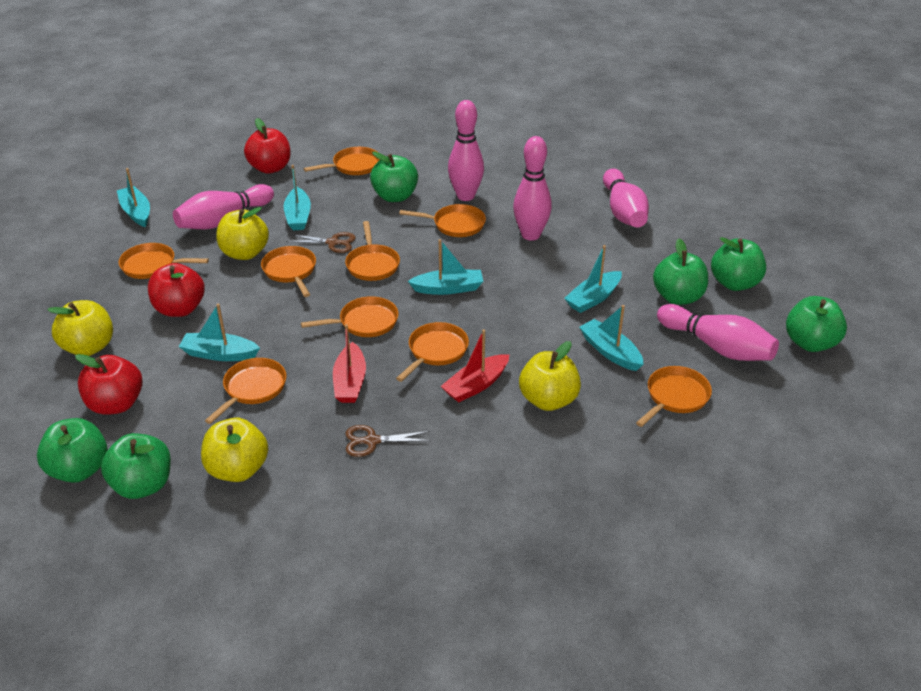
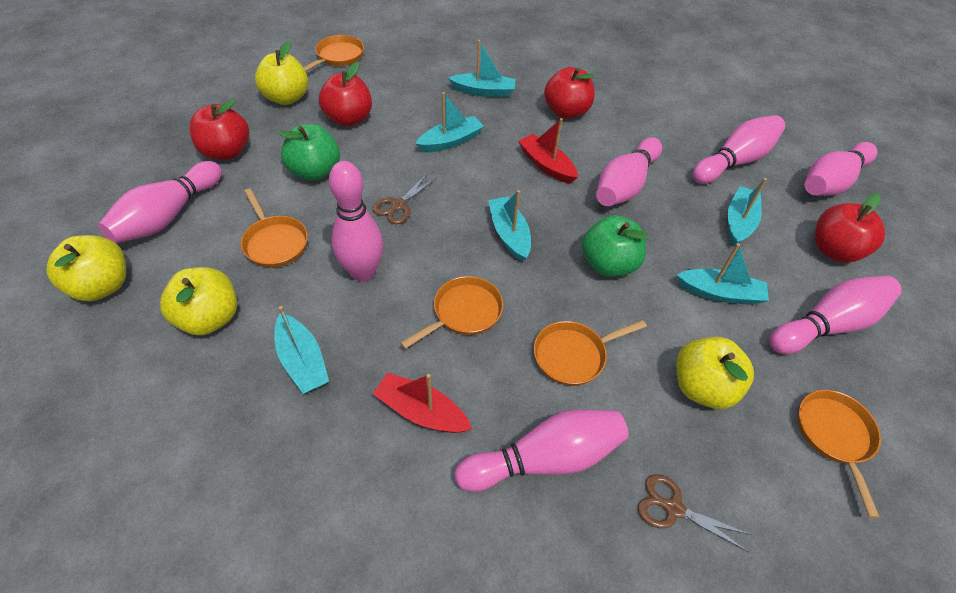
green apple: 6 -> 2
orange pan: 9 -> 5
pink bowling pin: 5 -> 7
red apple: 3 -> 4

